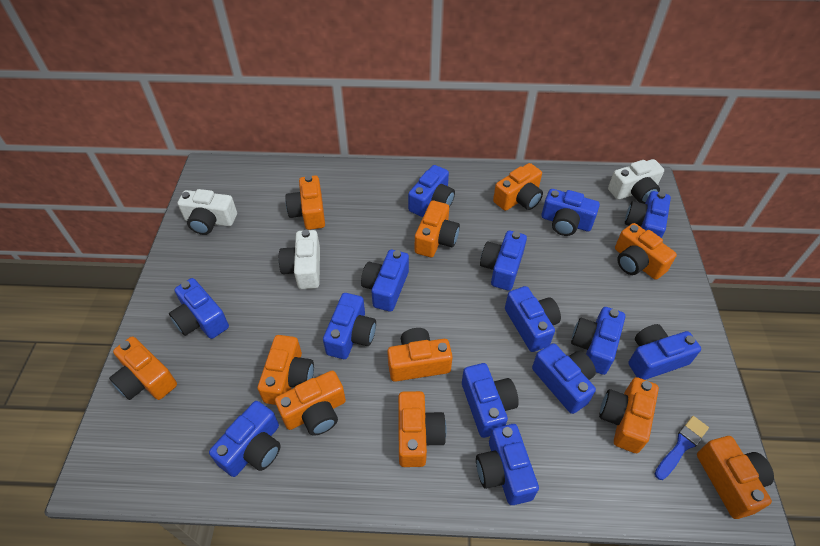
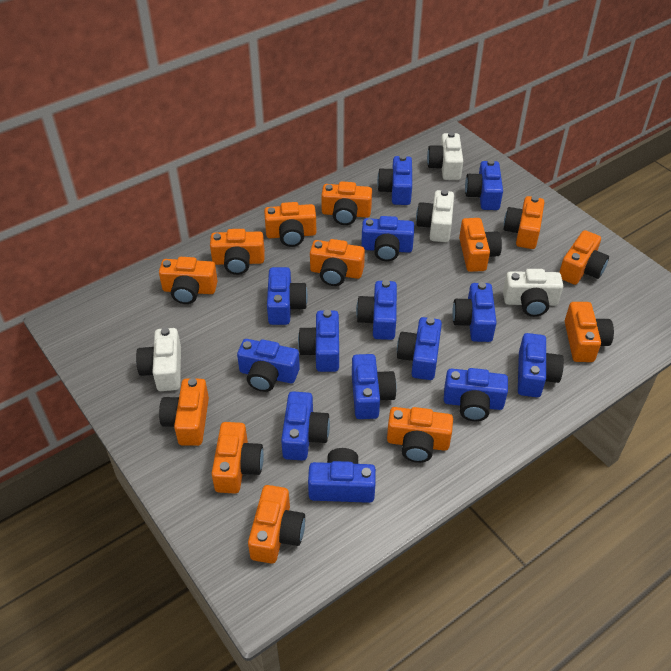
blue brush: 1 -> 0
orange camera: 11 -> 13
white camera: 3 -> 4

